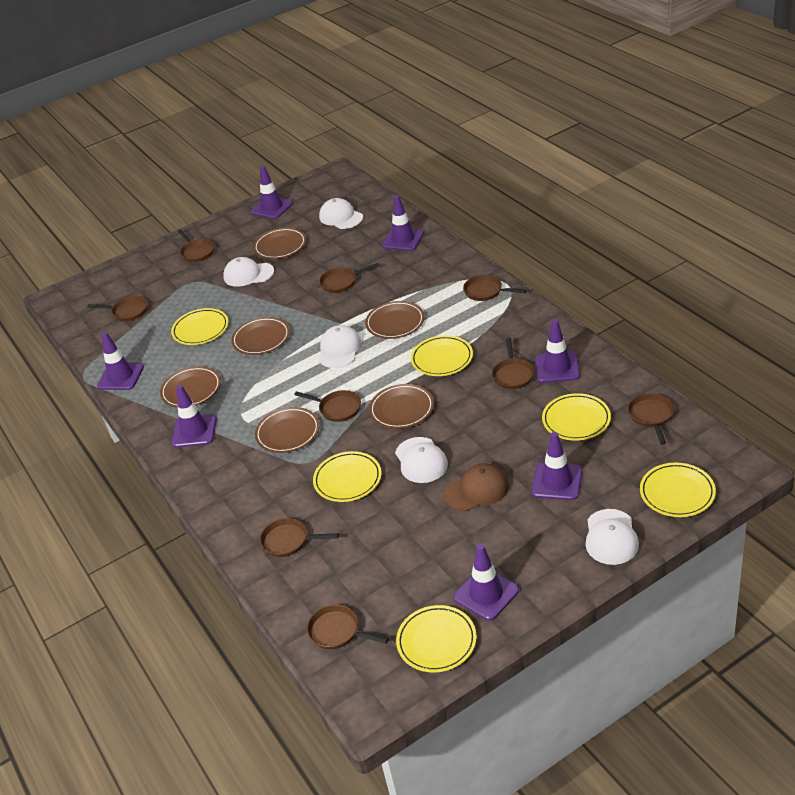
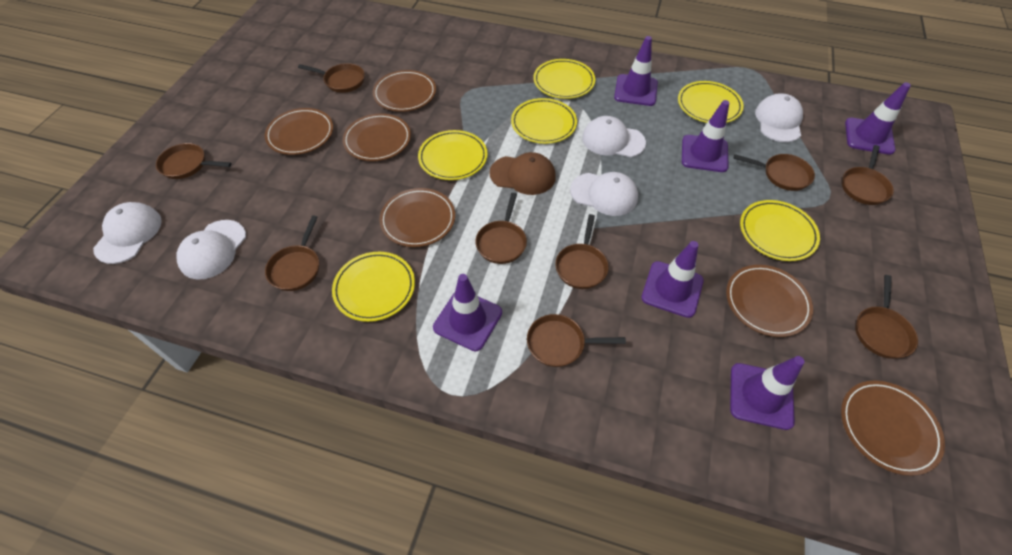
purple traffic cone: 7 -> 6

